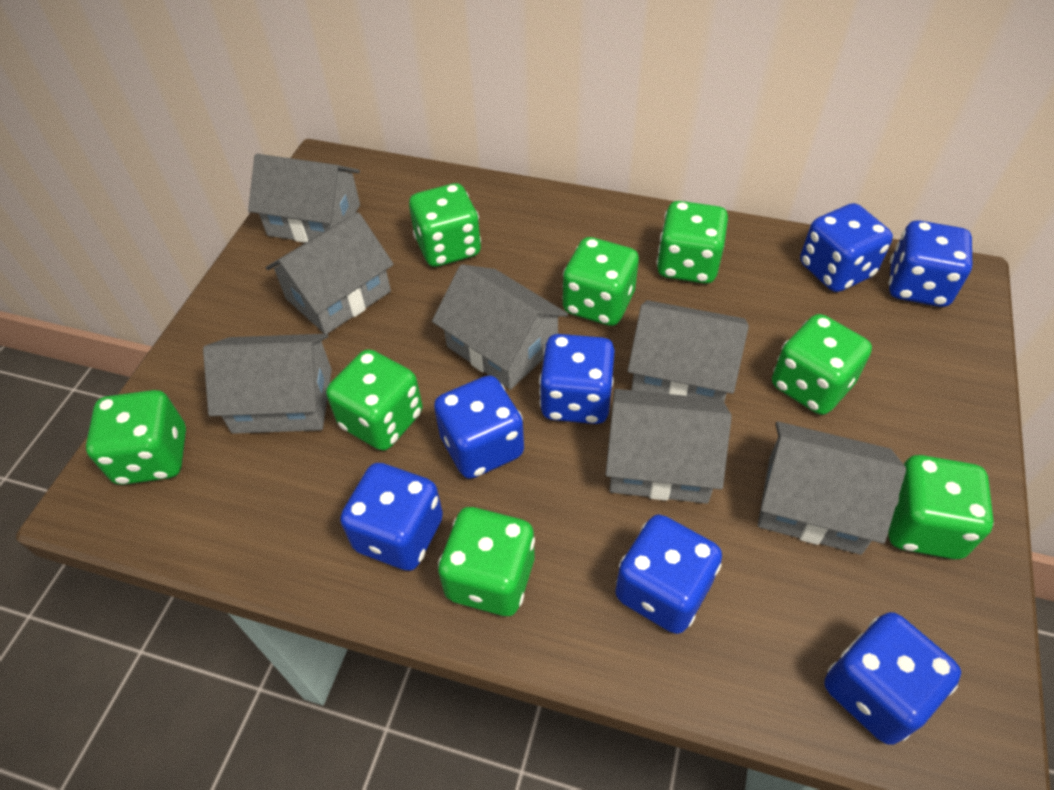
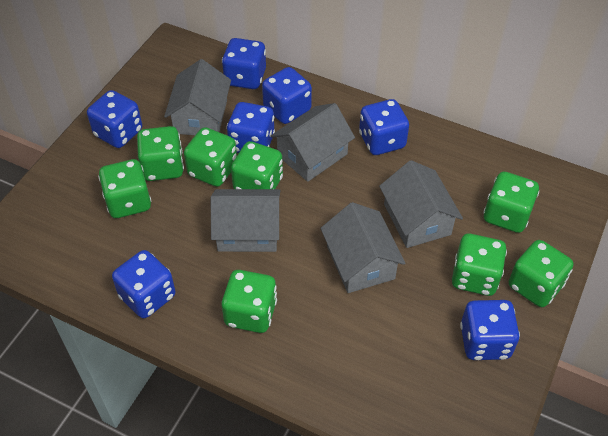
grey house: 7 -> 5

